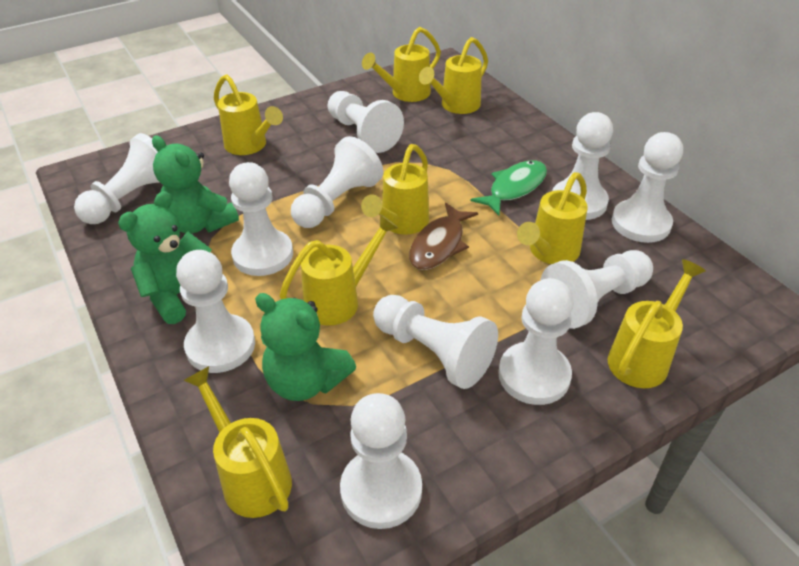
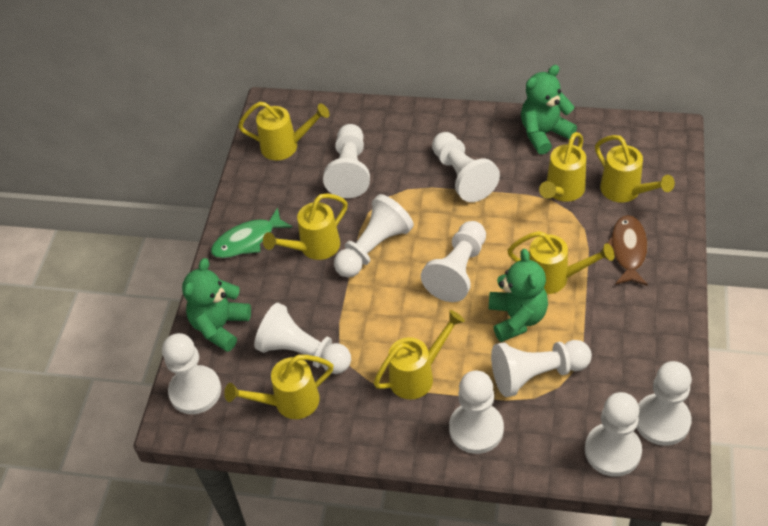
white pawn: 11 -> 10
yellow watering can: 8 -> 7

